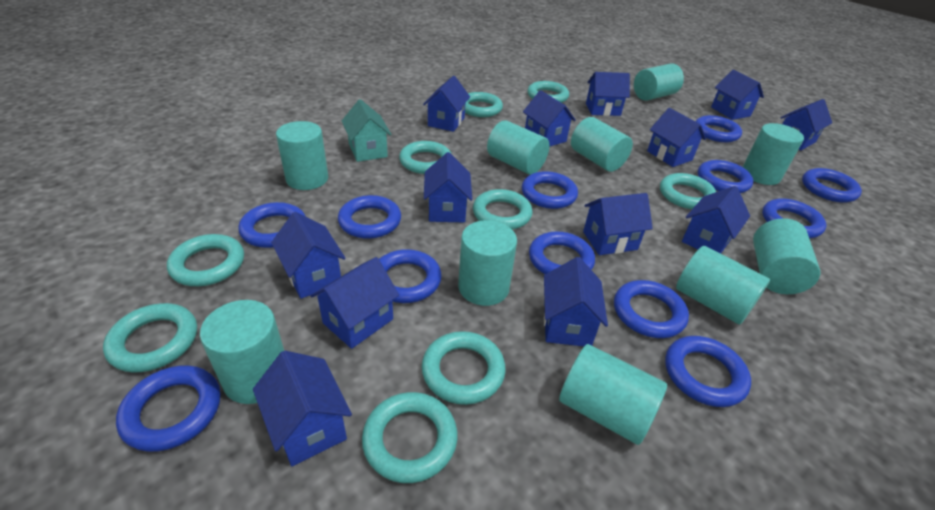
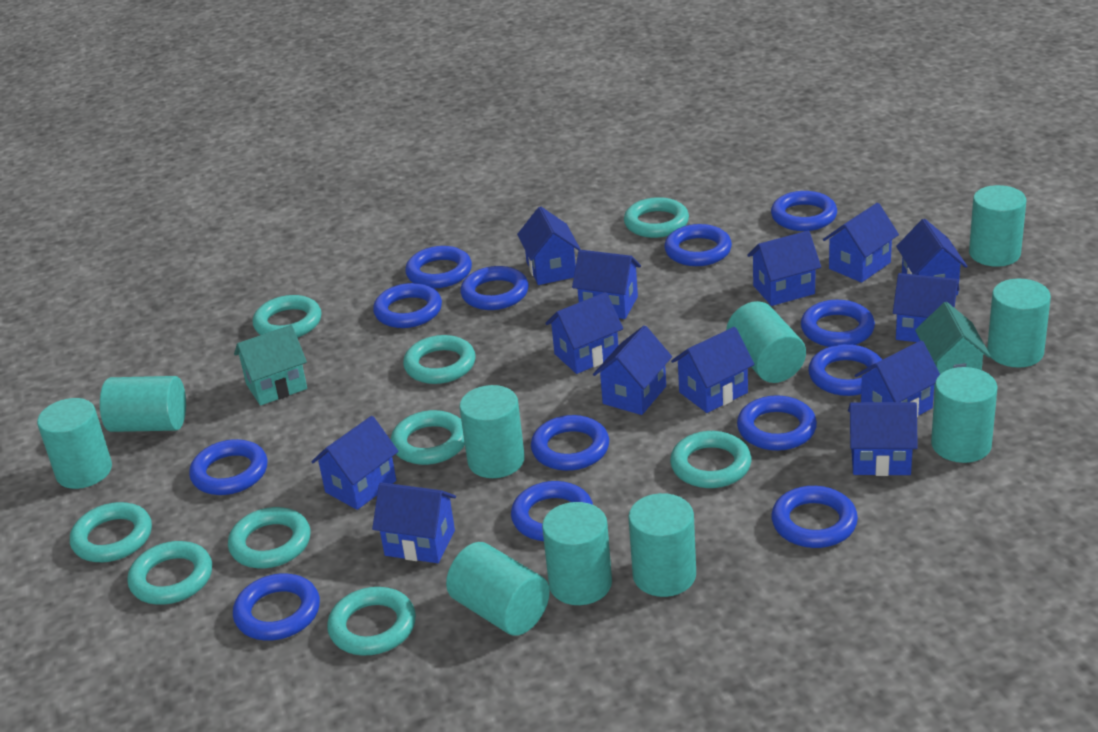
blue ring: 12 -> 13
turquoise house: 1 -> 2

